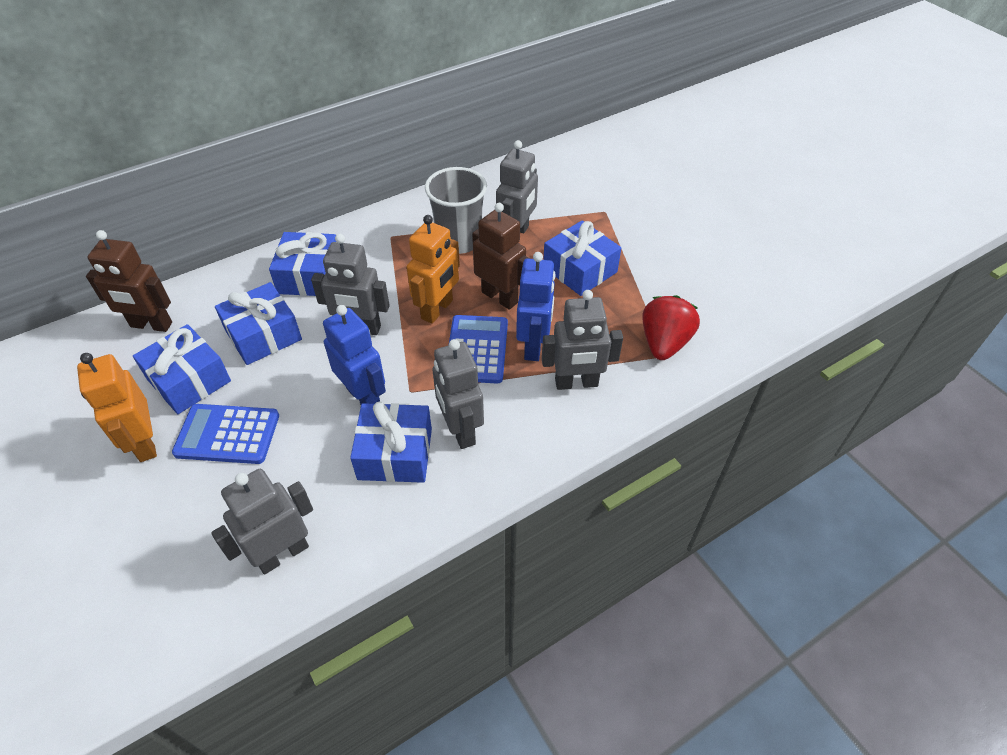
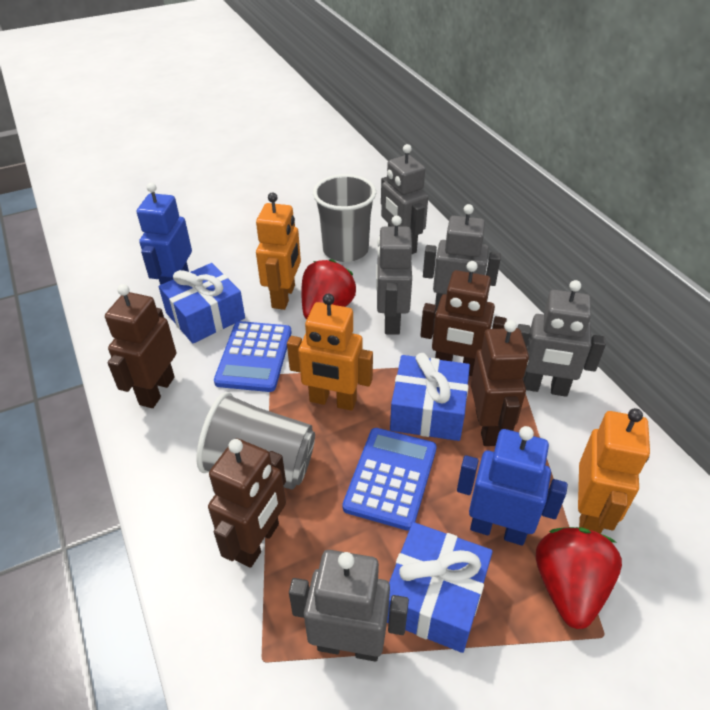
blue gift: 5 -> 3
brown robot: 2 -> 4
grey cup: 1 -> 2
orange robot: 2 -> 3
red strawberry: 1 -> 2

